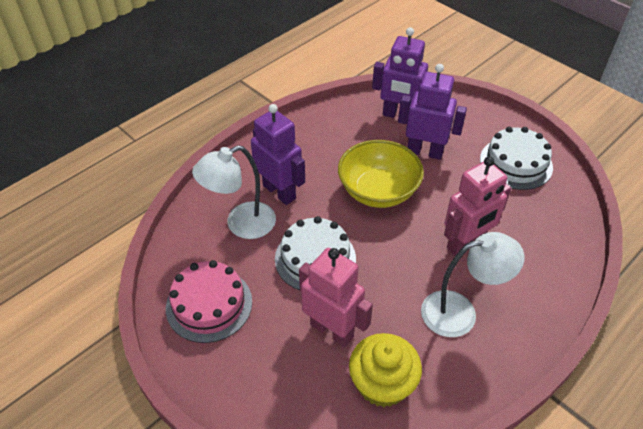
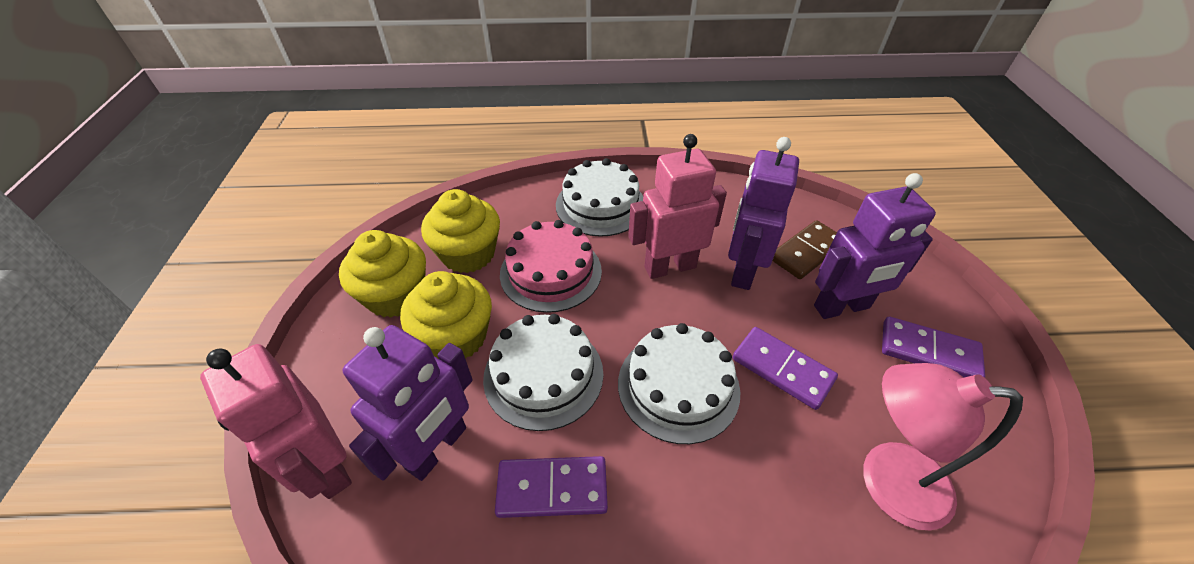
brown domino: 0 -> 1
pink lamp: 0 -> 1
purple domino: 0 -> 3
white cake: 2 -> 3
white lamp: 2 -> 0
yellow bowl: 1 -> 0
yellow cupcake: 1 -> 3

